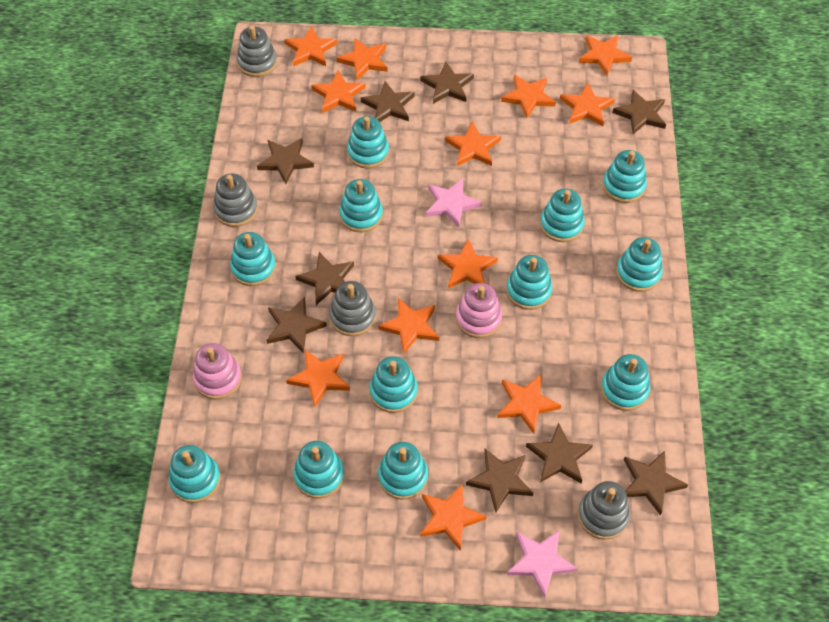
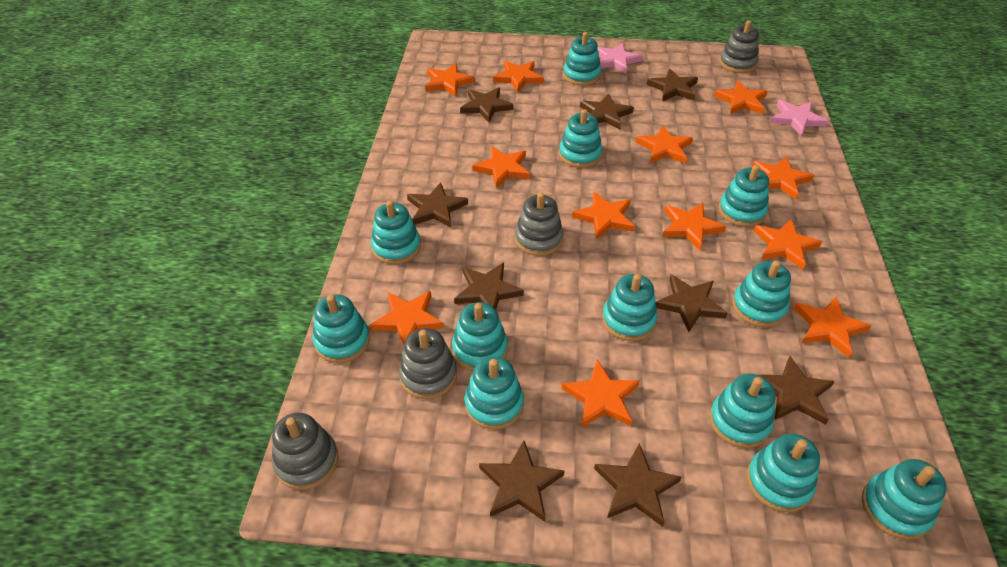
pink stacking toy: 2 -> 0

